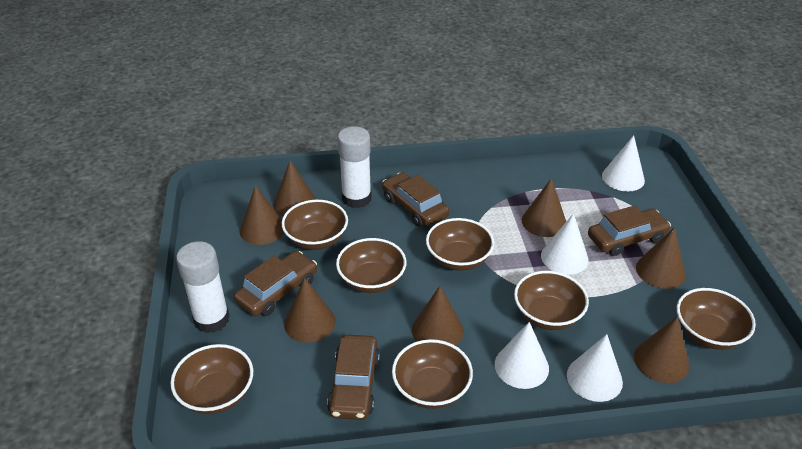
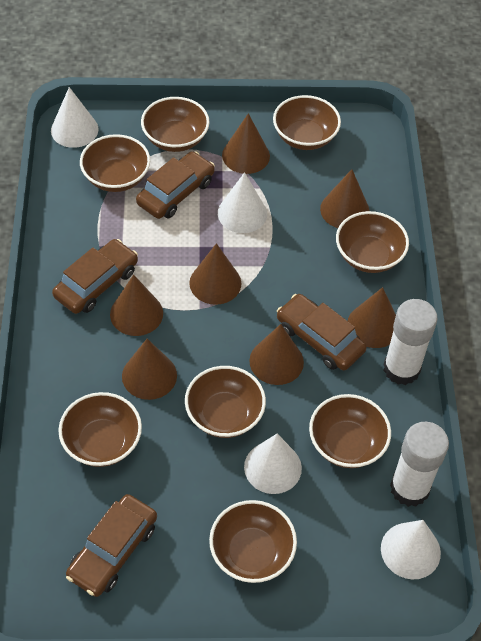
brown bowl: 7 -> 8

